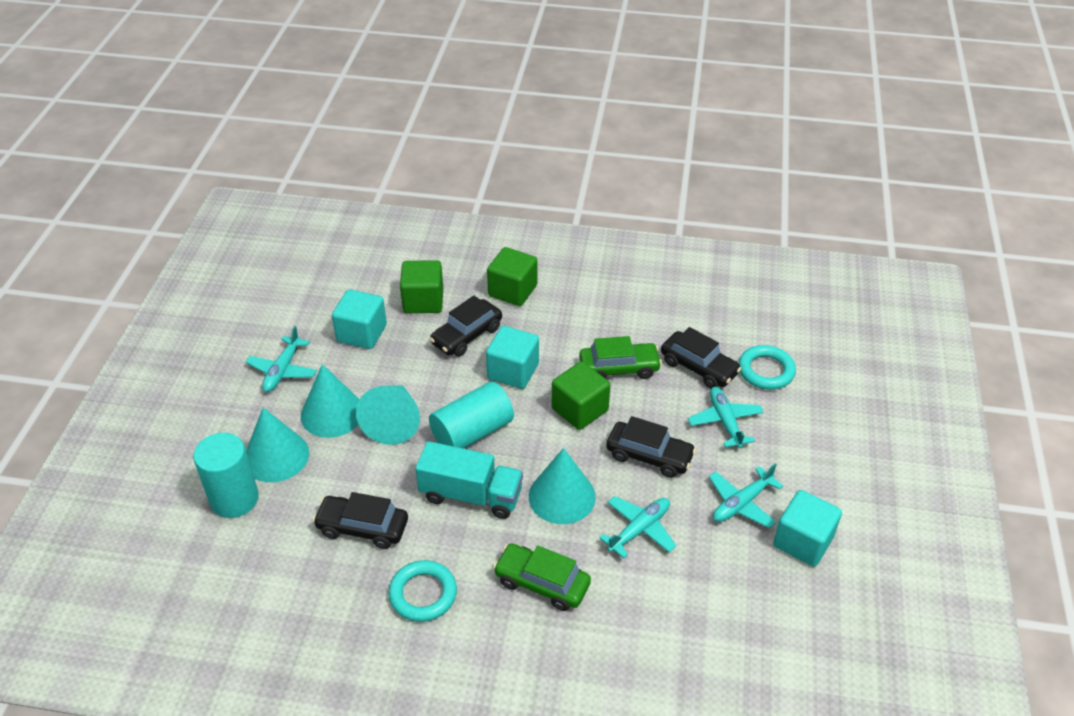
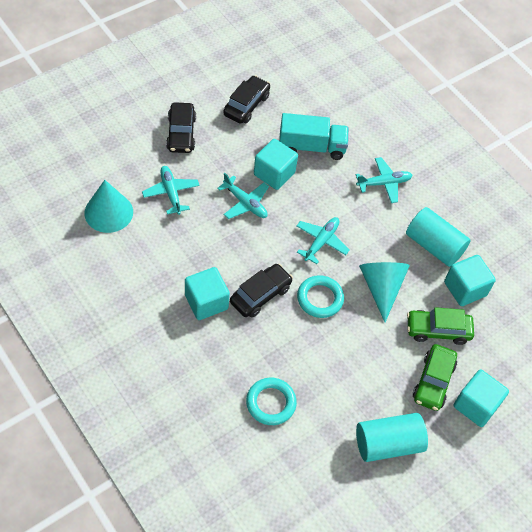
black car: 4 -> 3
green cube: 3 -> 0
turquoise cone: 4 -> 2
turquoise cube: 3 -> 4

